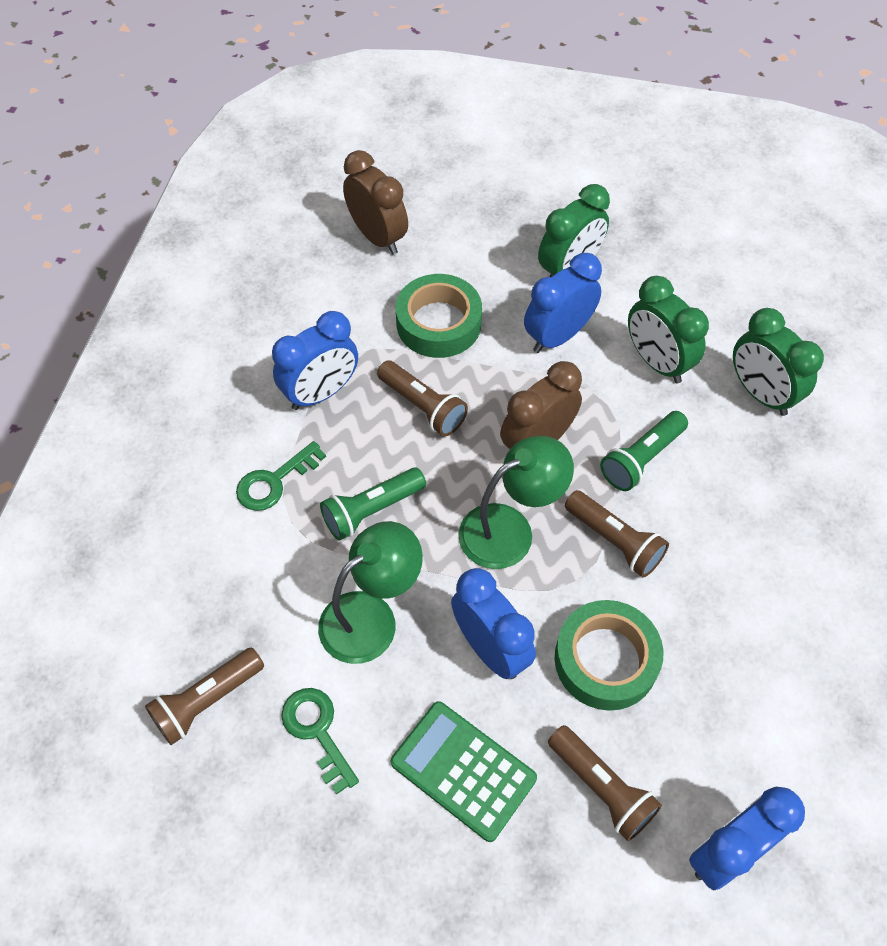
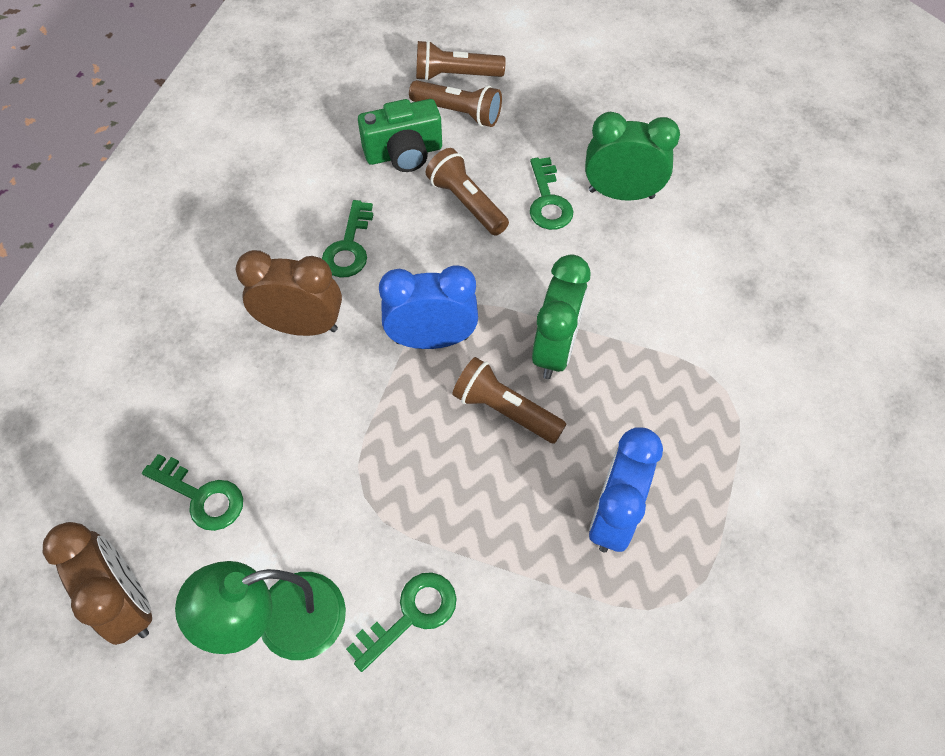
blue clock: 4 -> 2
green calculator: 1 -> 0
green camera: 0 -> 1
green clock: 3 -> 2
green flashlight: 2 -> 0
green key: 2 -> 4
green lamp: 2 -> 1
green tape: 2 -> 0

